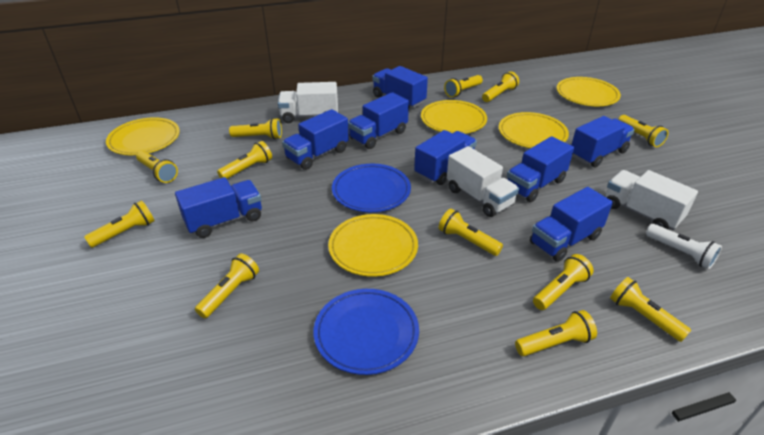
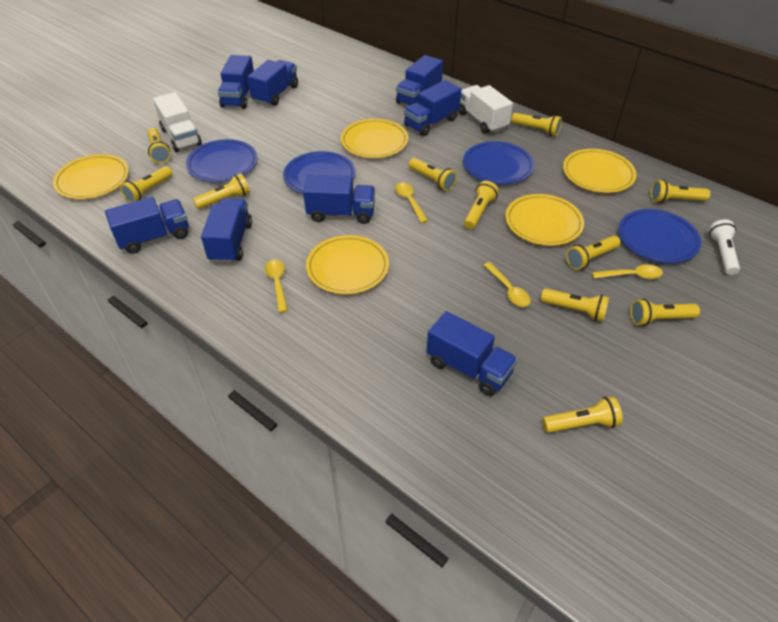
blue plate: 2 -> 4
white truck: 3 -> 2
yellow flashlight: 12 -> 11
yellow spoon: 0 -> 4

